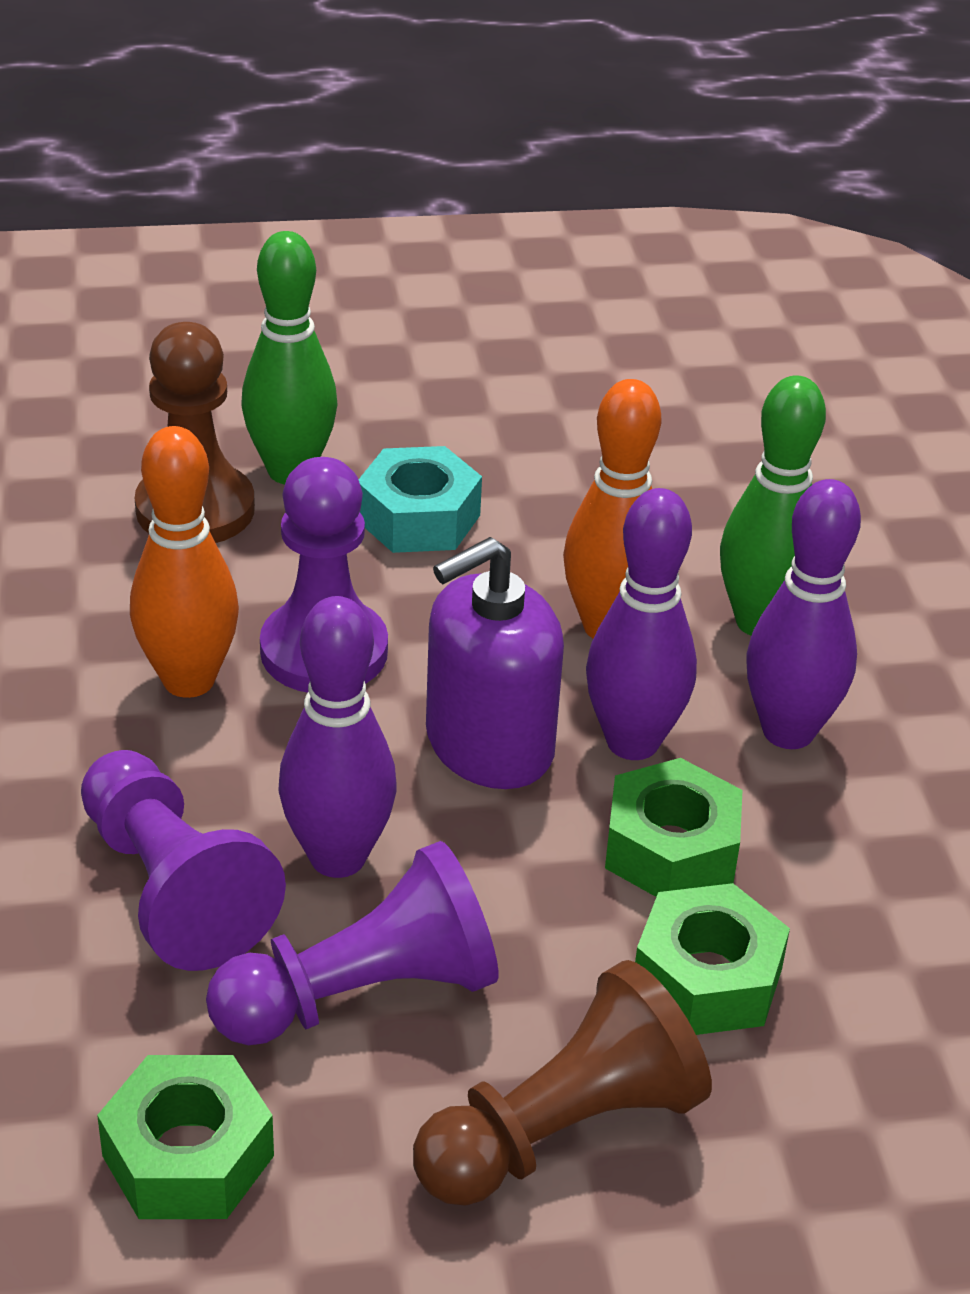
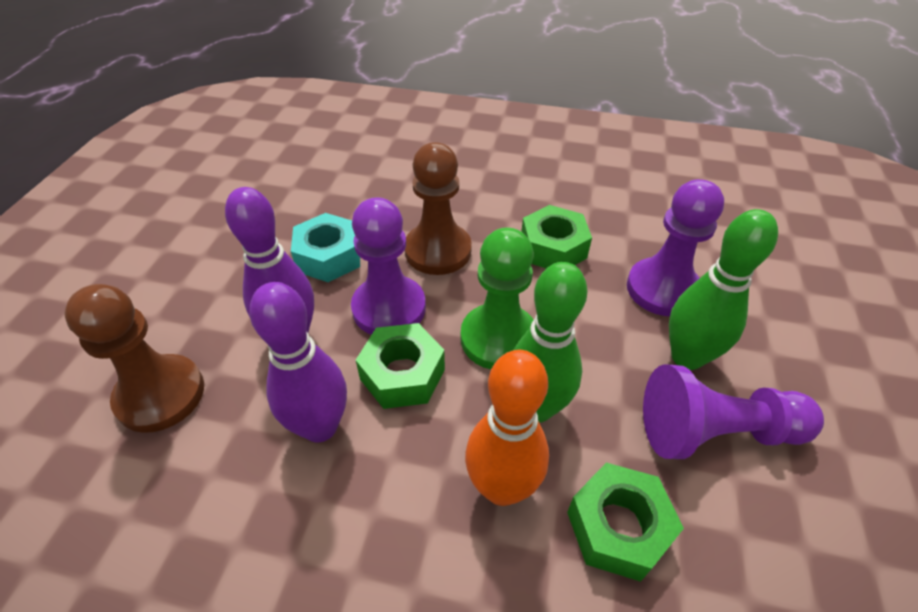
green pawn: 0 -> 1
orange bowling pin: 2 -> 1
purple bowling pin: 3 -> 2
purple soap dispenser: 1 -> 0

